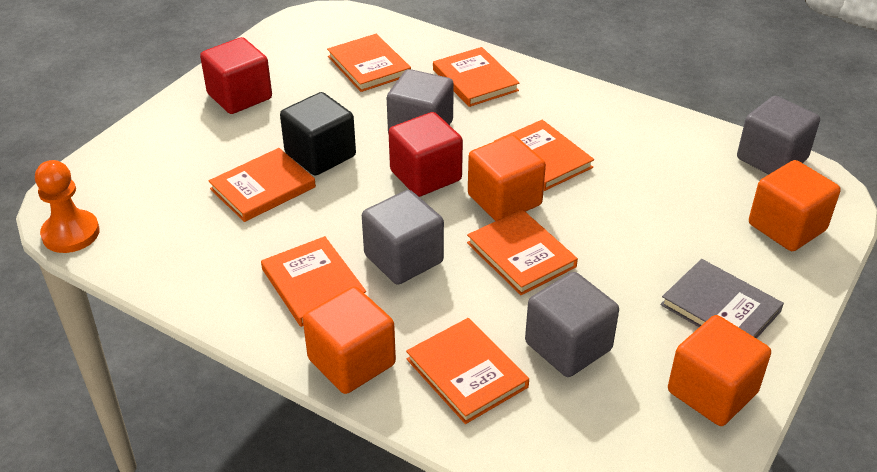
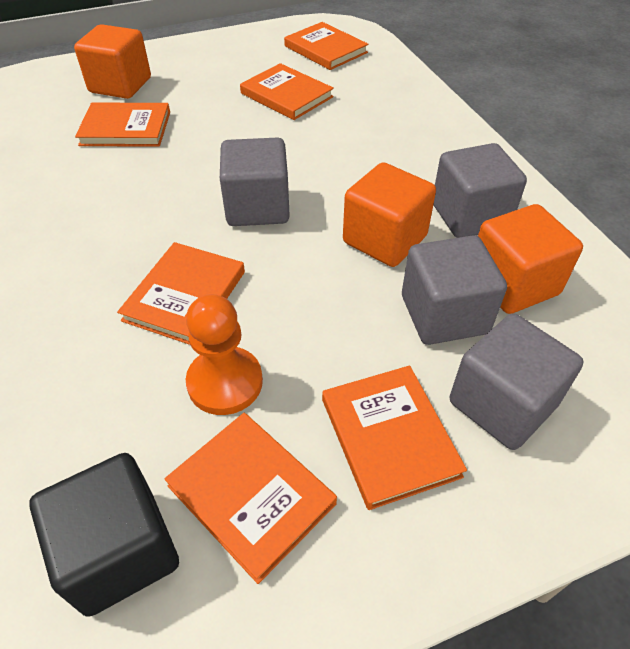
grey book: 1 -> 0
orange book: 7 -> 6
orange cube: 4 -> 3
red cube: 2 -> 0

